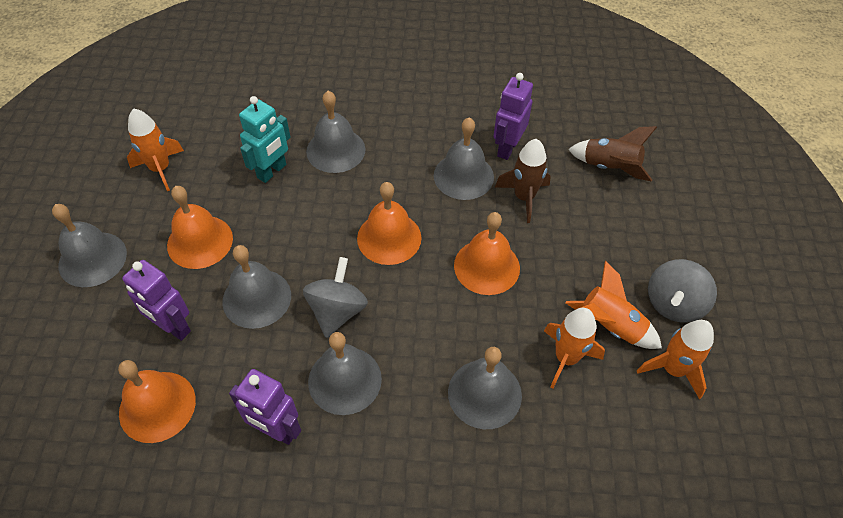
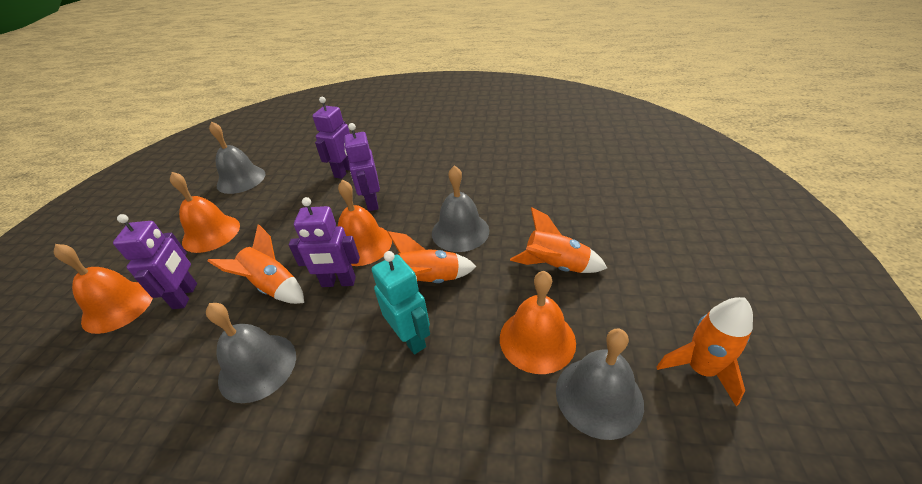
brown rocket: 2 -> 0
grey bell: 6 -> 4
grey spinning top: 2 -> 0
purple robot: 3 -> 4

